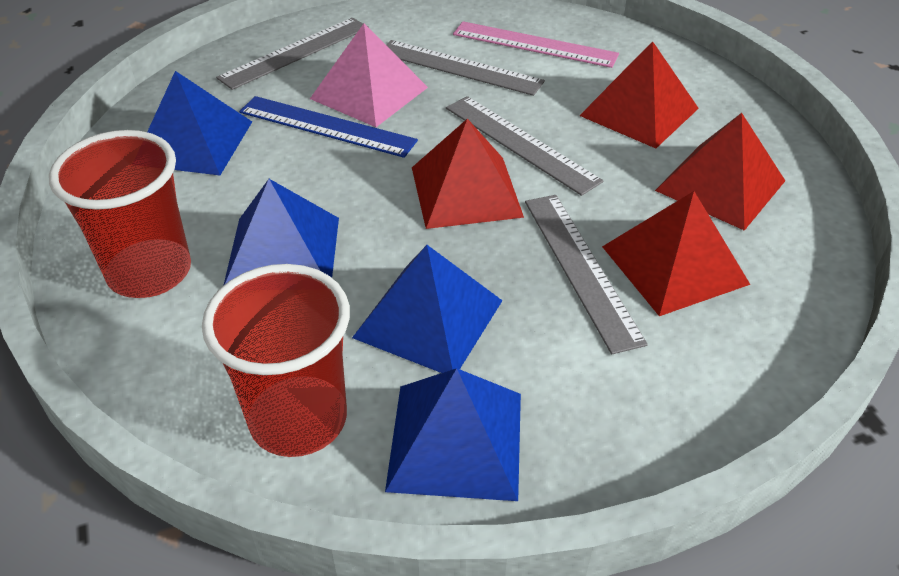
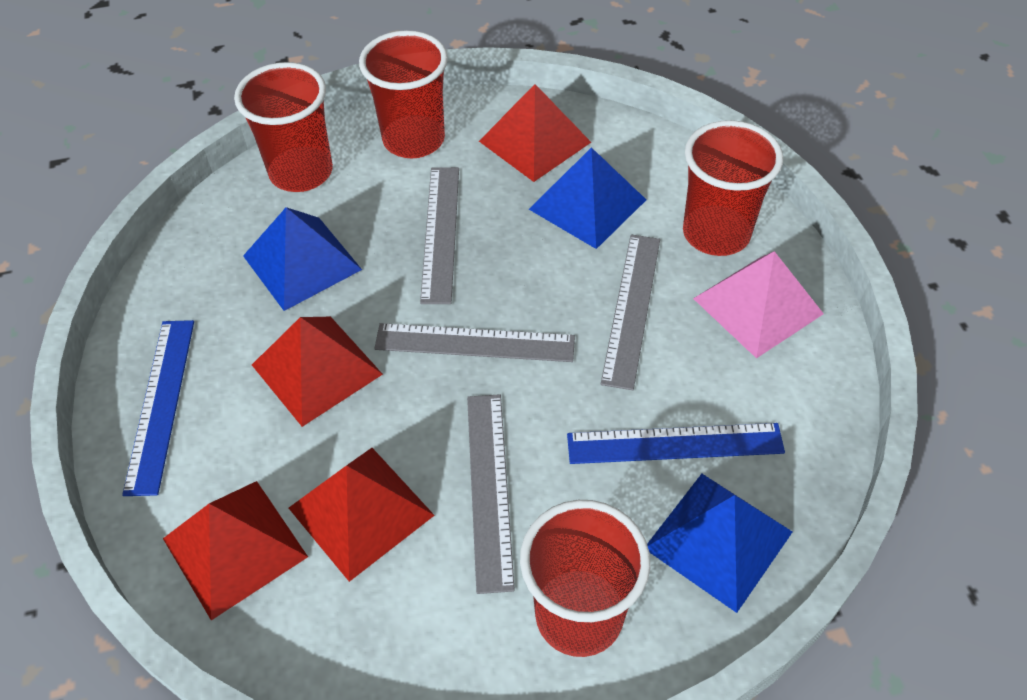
blue pyramid: 4 -> 3
blue ruler: 1 -> 2
pink ruler: 1 -> 0
red cup: 2 -> 4

